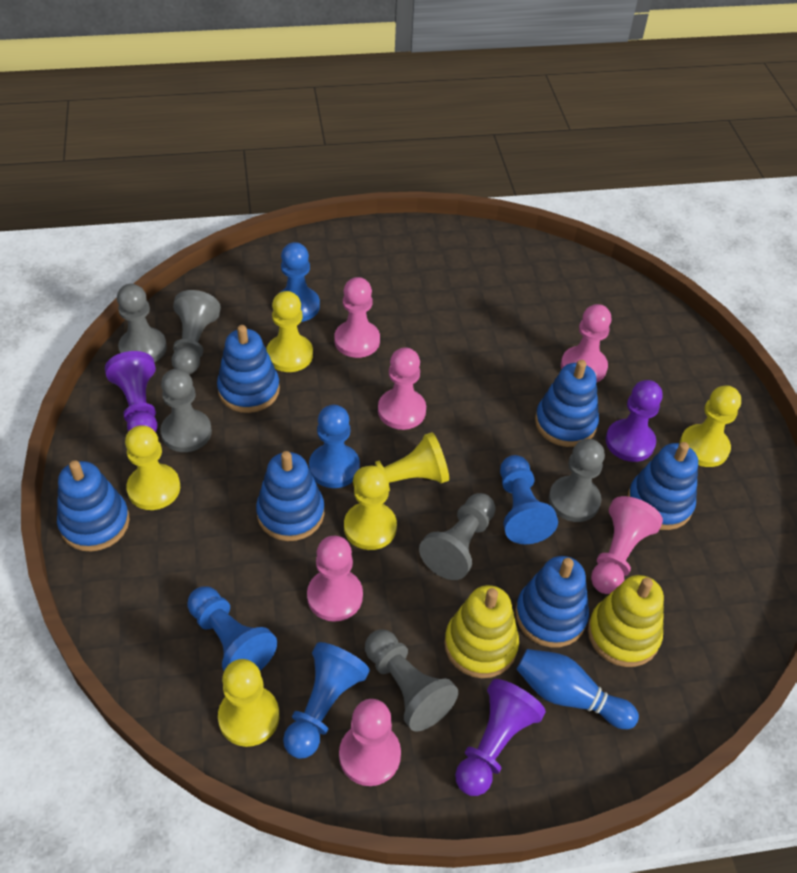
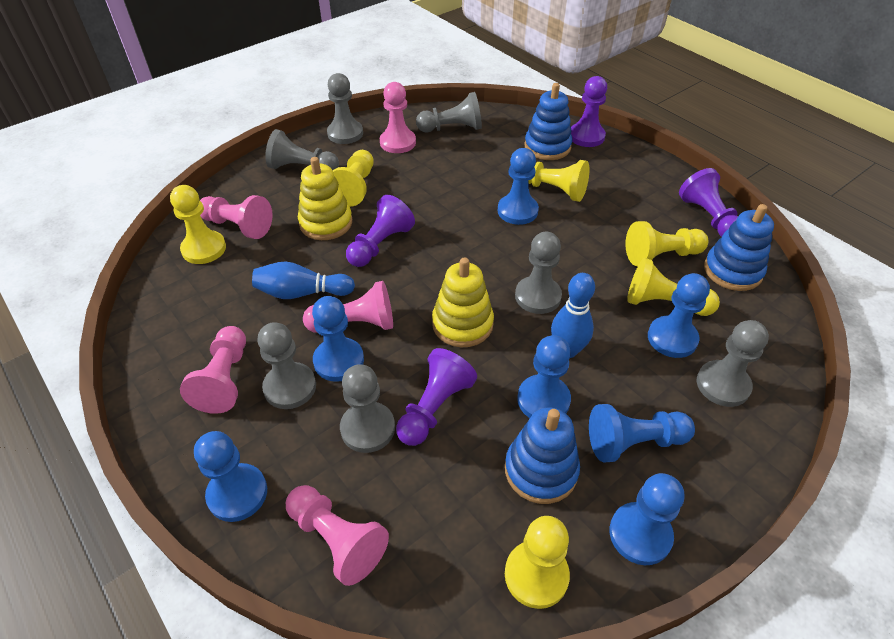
blue bowling pin: 1 -> 2
blue pawn: 5 -> 7
blue stacking toy: 6 -> 3
grey pawn: 6 -> 7
pink pawn: 6 -> 5
purple pawn: 3 -> 4

